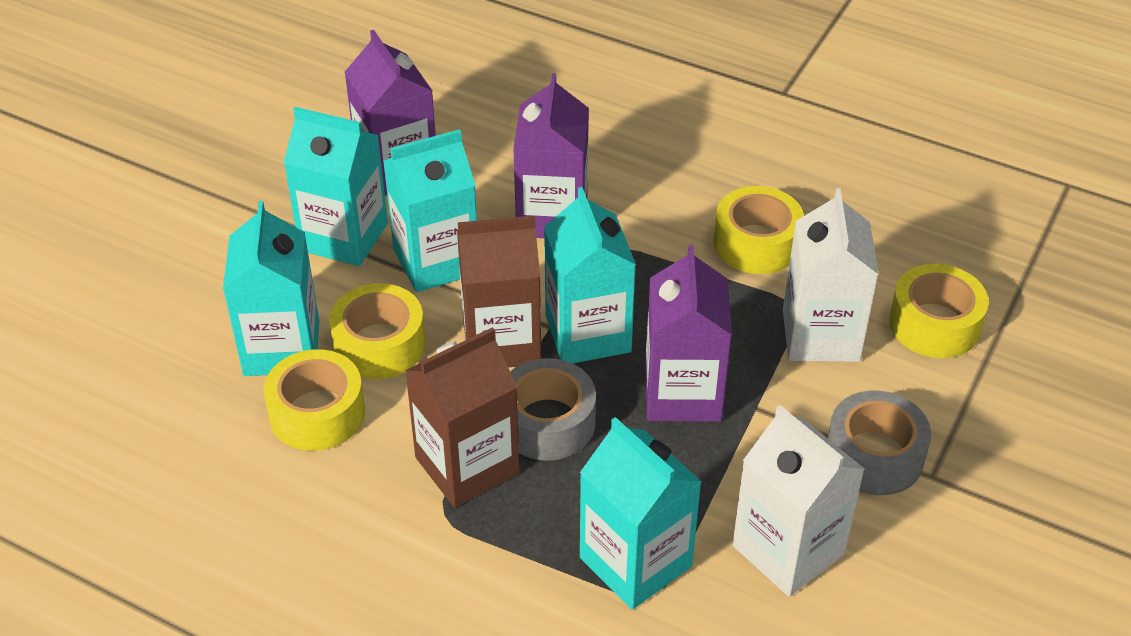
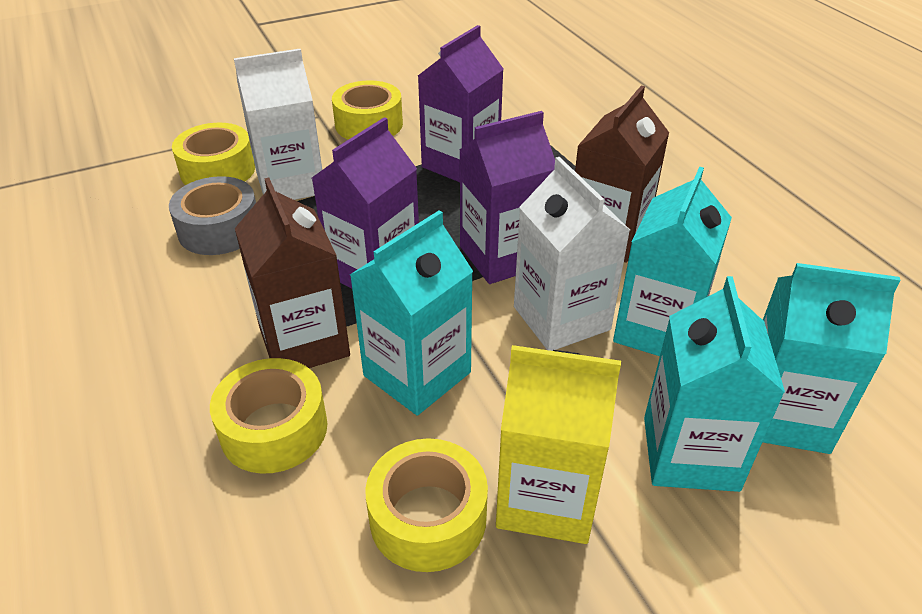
grey tape: 2 -> 1
turquoise carton: 5 -> 4
yellow carton: 0 -> 1

